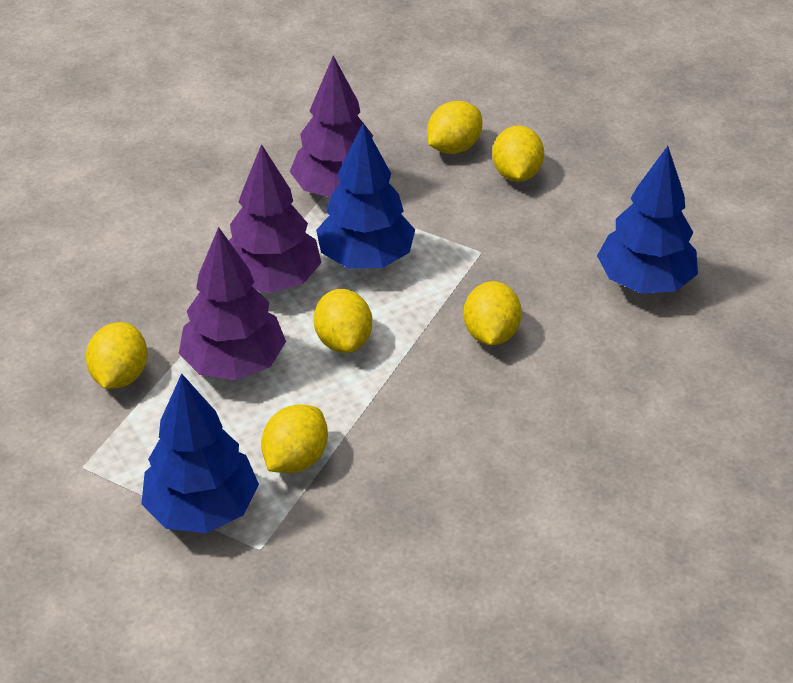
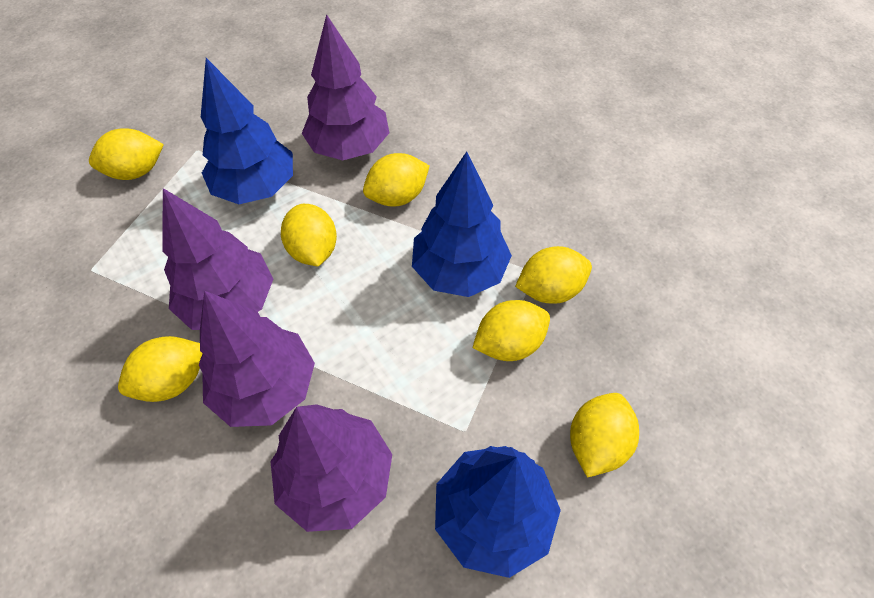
purple tree: 3 -> 4
yellow lemon: 6 -> 7

